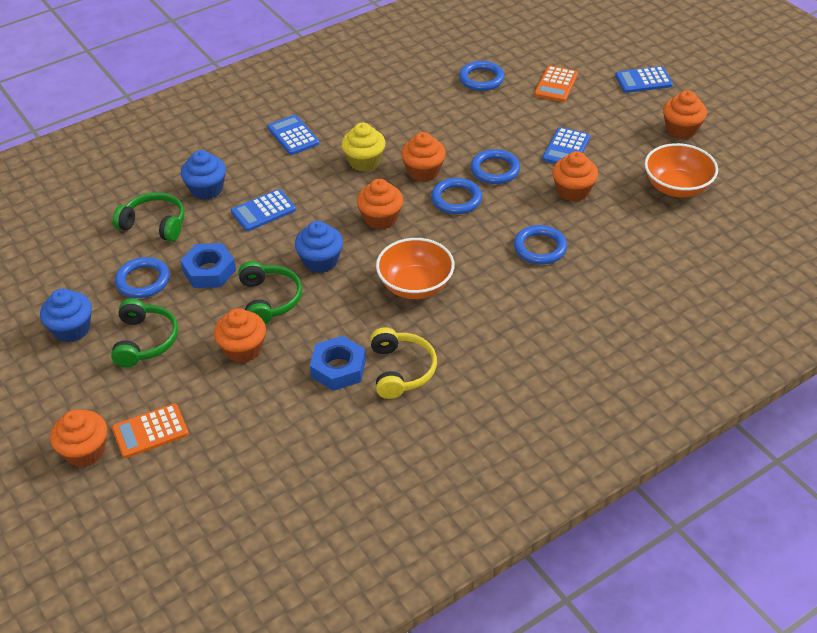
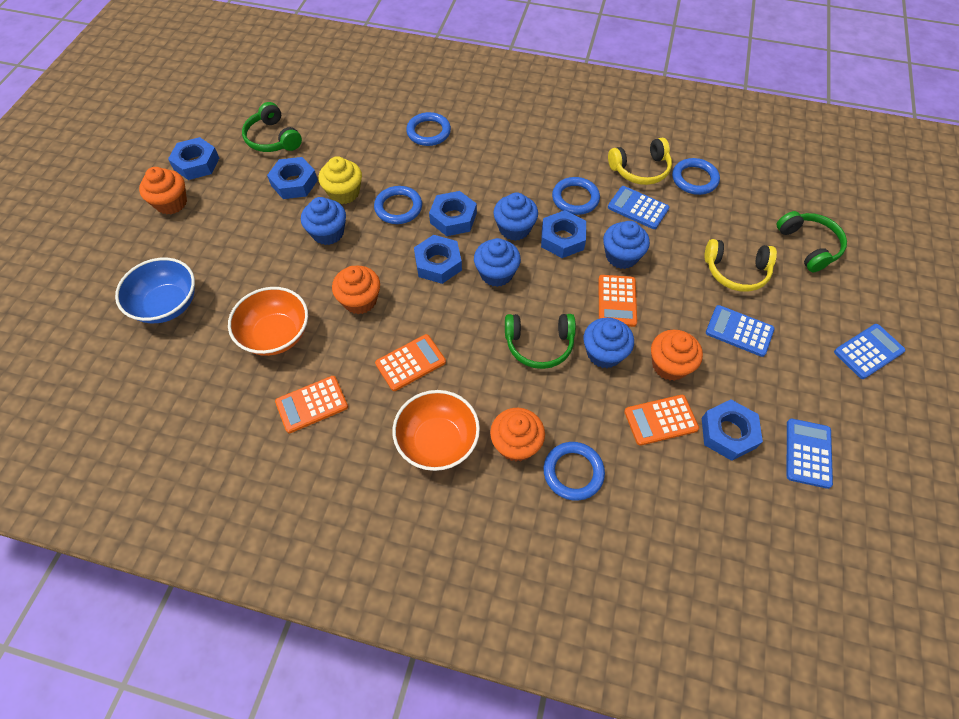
blue bowl: 0 -> 1
blue cupcake: 3 -> 5
blue nut: 2 -> 6
orange calculator: 2 -> 4
orange cupcake: 6 -> 4
yellow headphones: 1 -> 2

